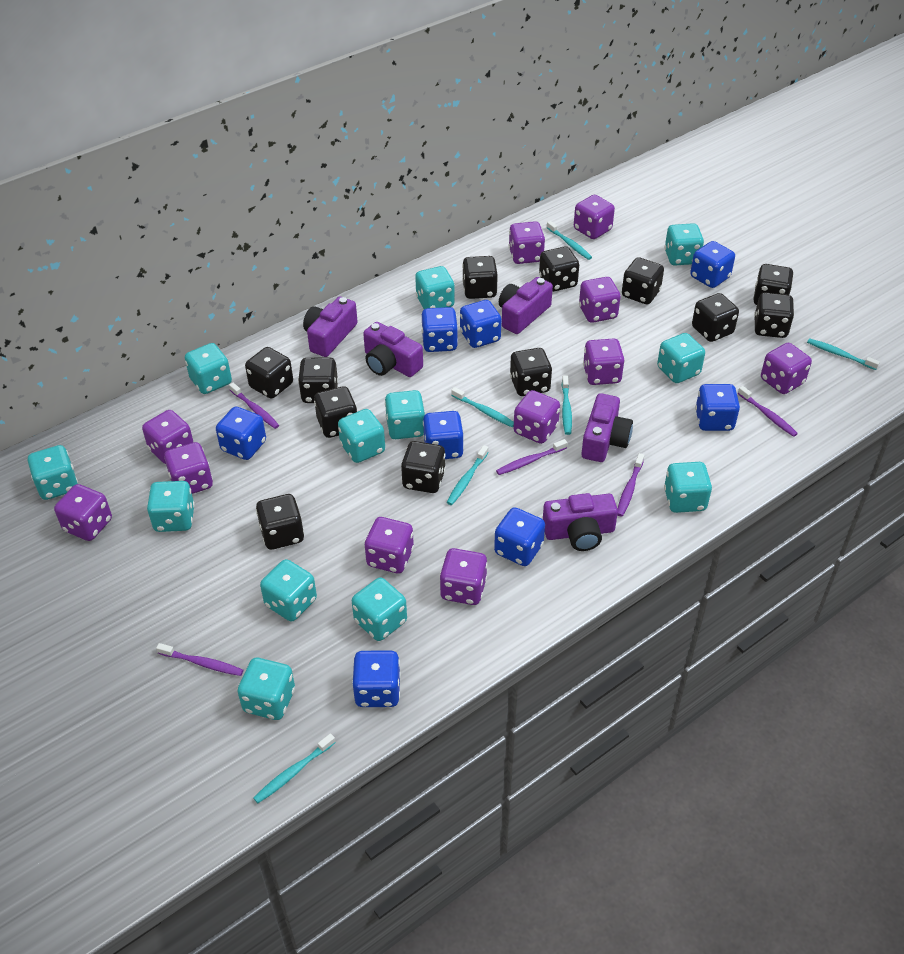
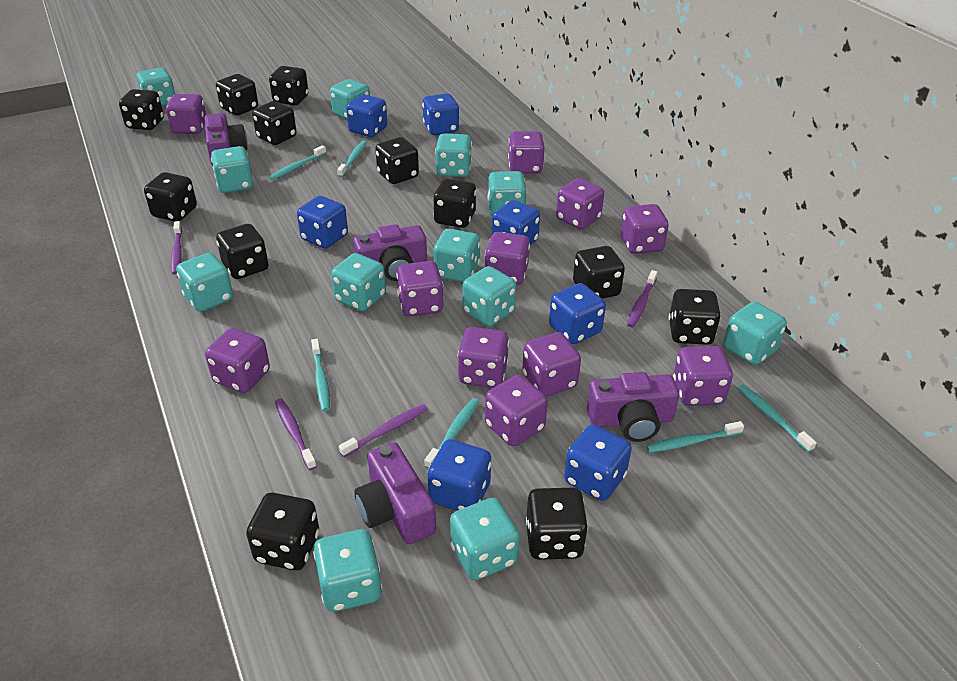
blue dice: 8 -> 7
purple camera: 5 -> 4
purple toothbrush: 5 -> 4

